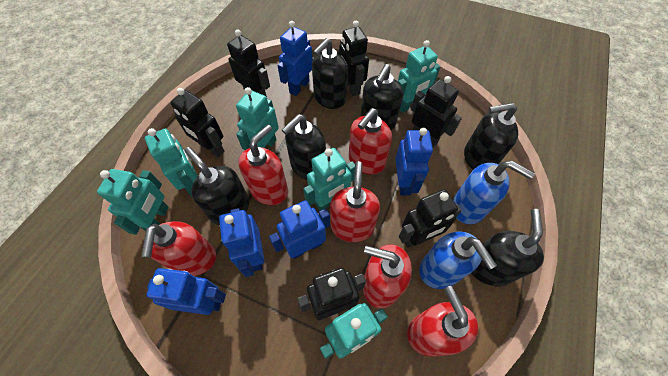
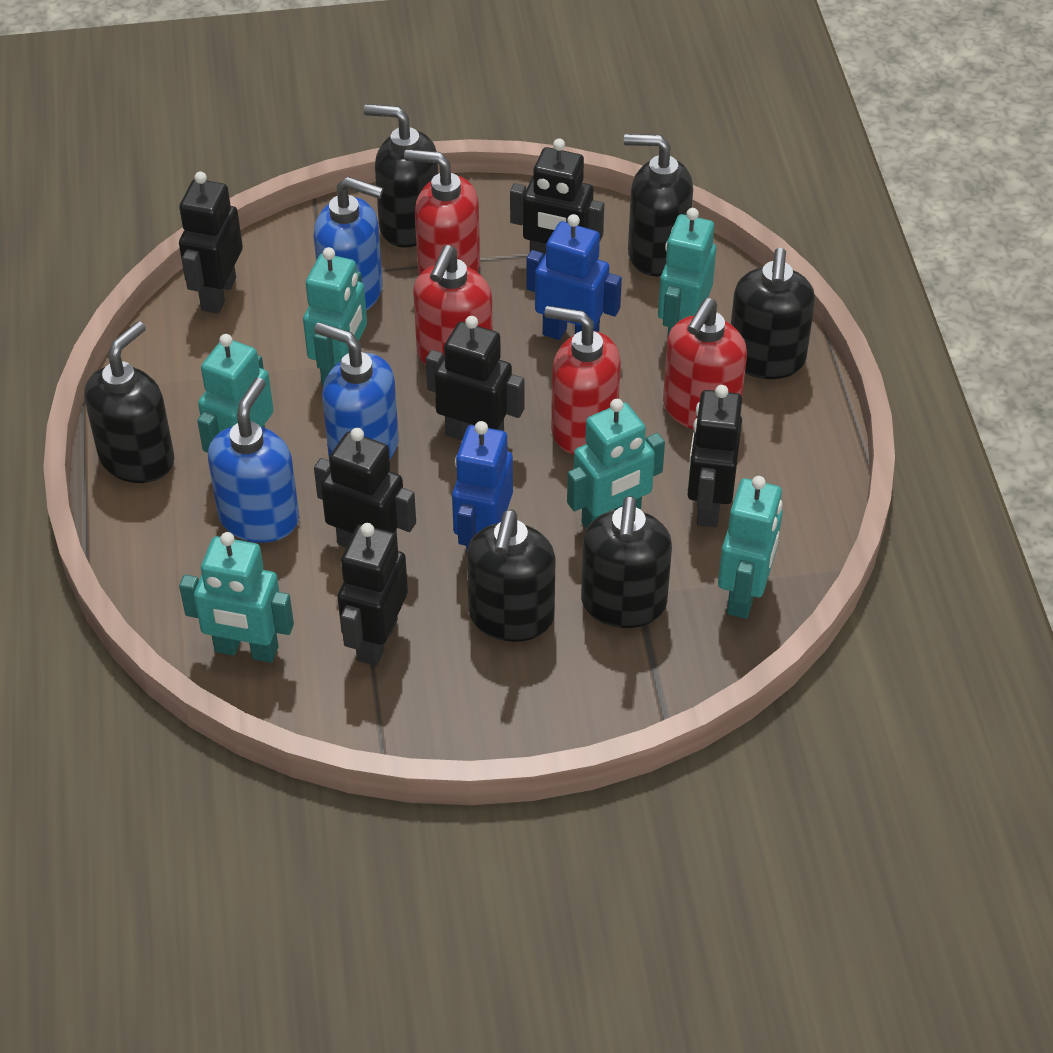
blue robot: 5 -> 2
blue soap dispenser: 2 -> 3
red soap dispenser: 6 -> 4

